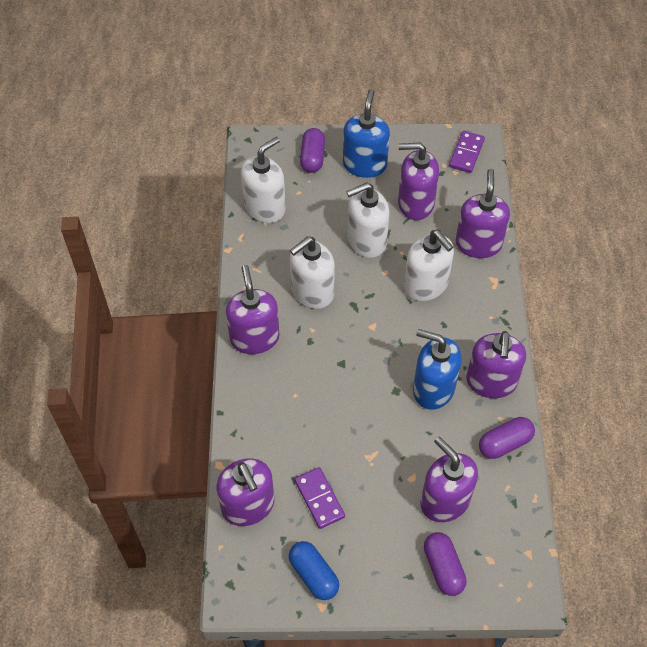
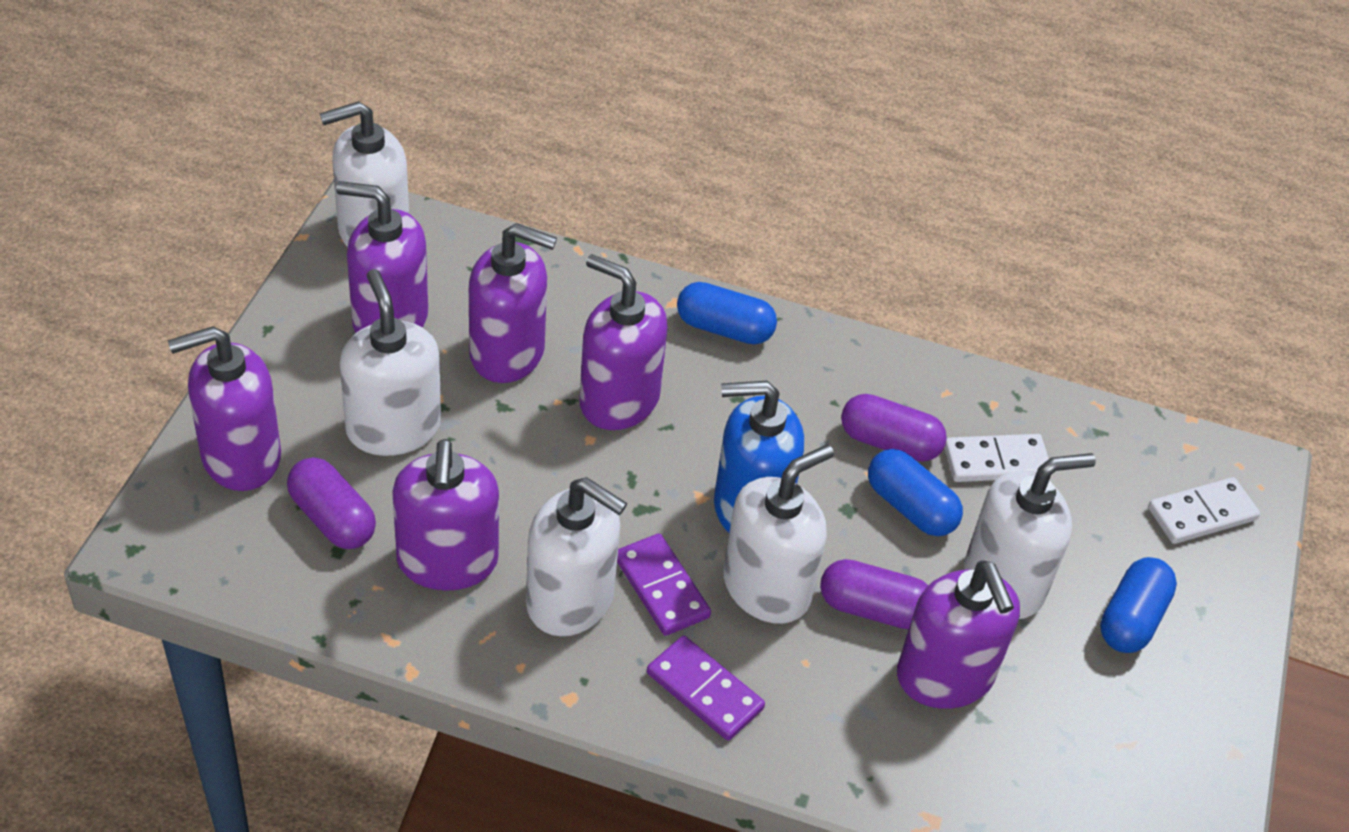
blue capsule: 1 -> 3
blue soap dispenser: 2 -> 1
white domino: 0 -> 2
white soap dispenser: 4 -> 5

